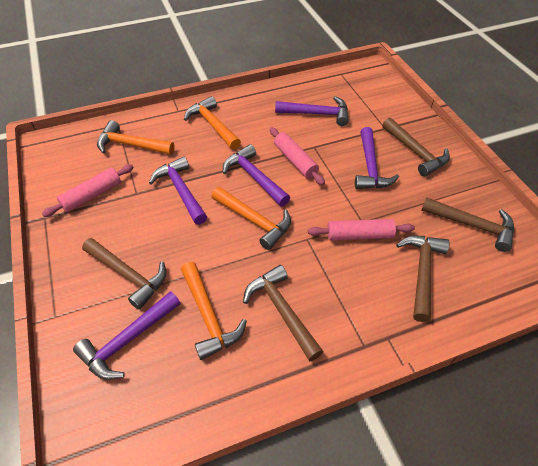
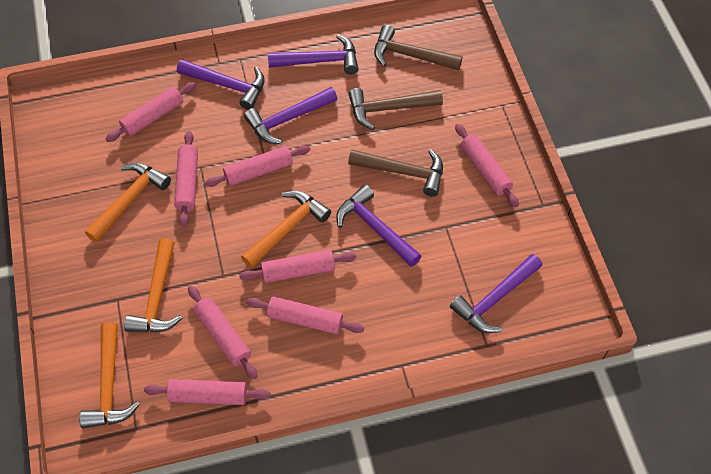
brown hammer: 5 -> 3
pink rolling pin: 3 -> 8

